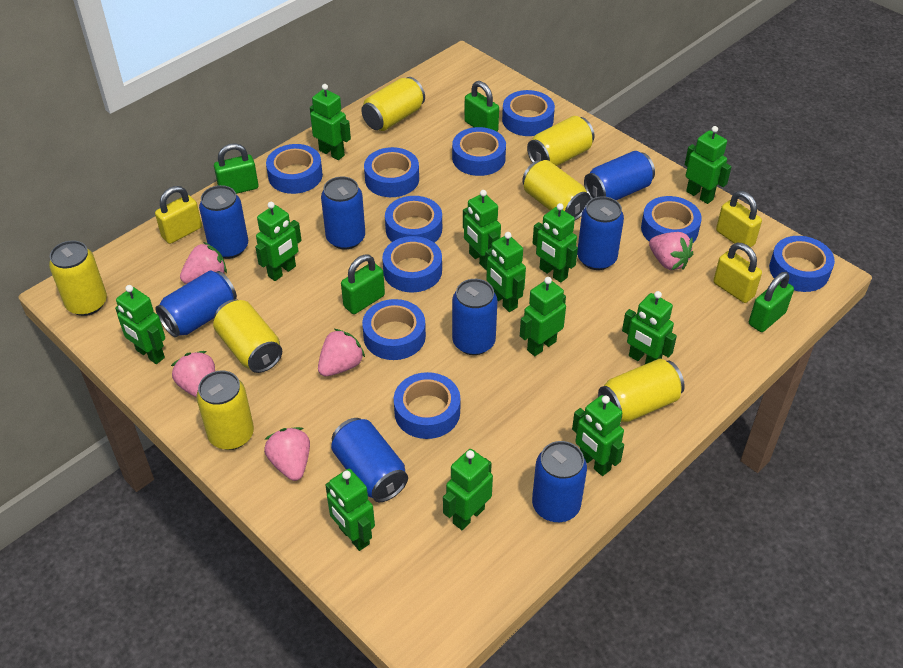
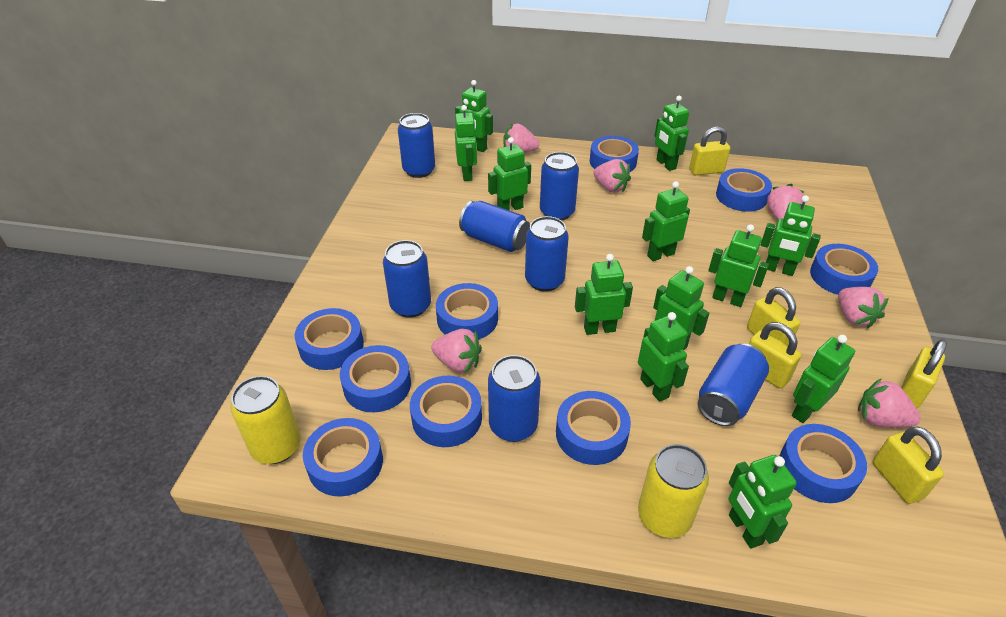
blue can: 8 -> 7
green padlock: 4 -> 0
pink strawberry: 5 -> 6
yellow can: 7 -> 2
yellow padlock: 3 -> 5

